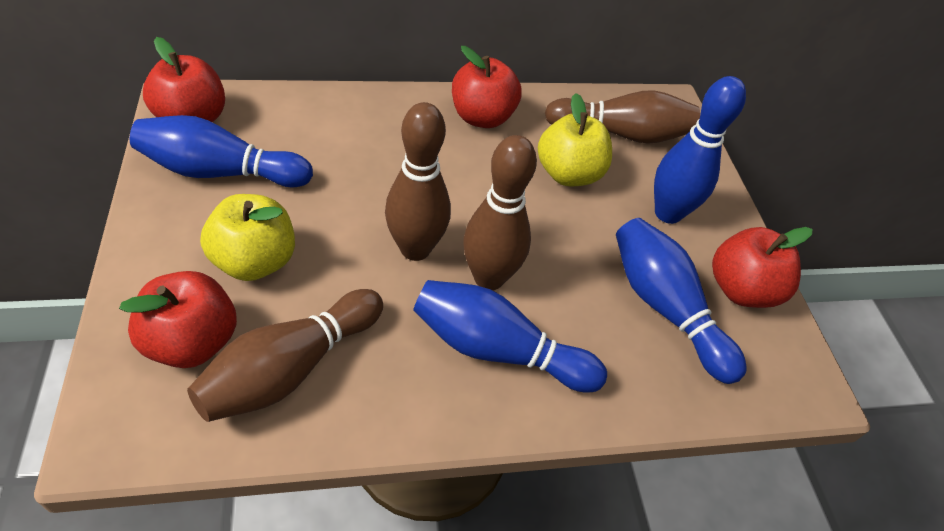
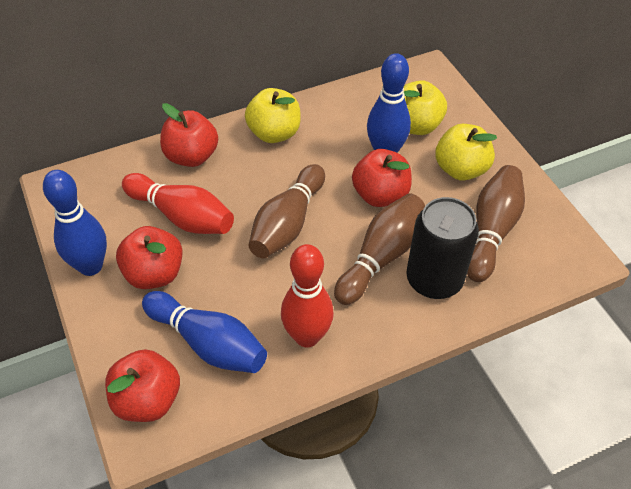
black can: 0 -> 1
blue bowling pin: 4 -> 3
brown bowling pin: 4 -> 3
red bowling pin: 0 -> 2
yellow apple: 2 -> 3

